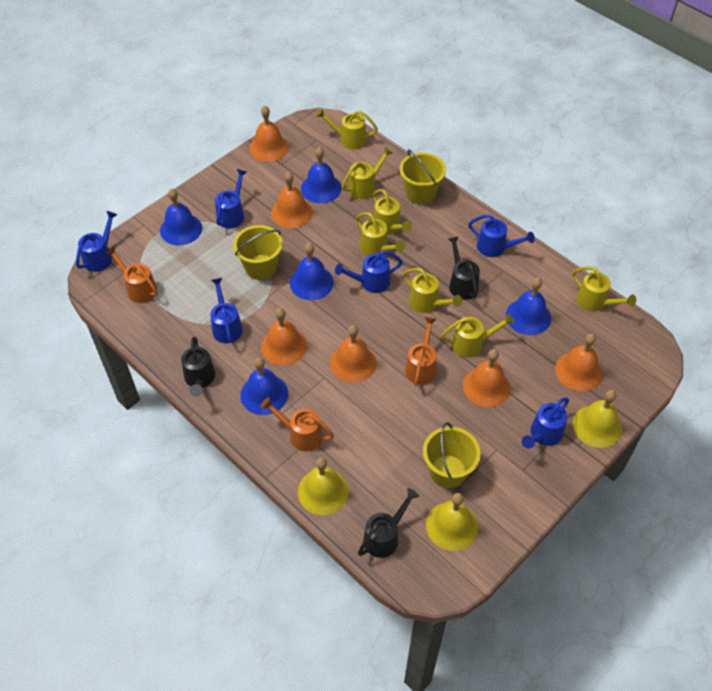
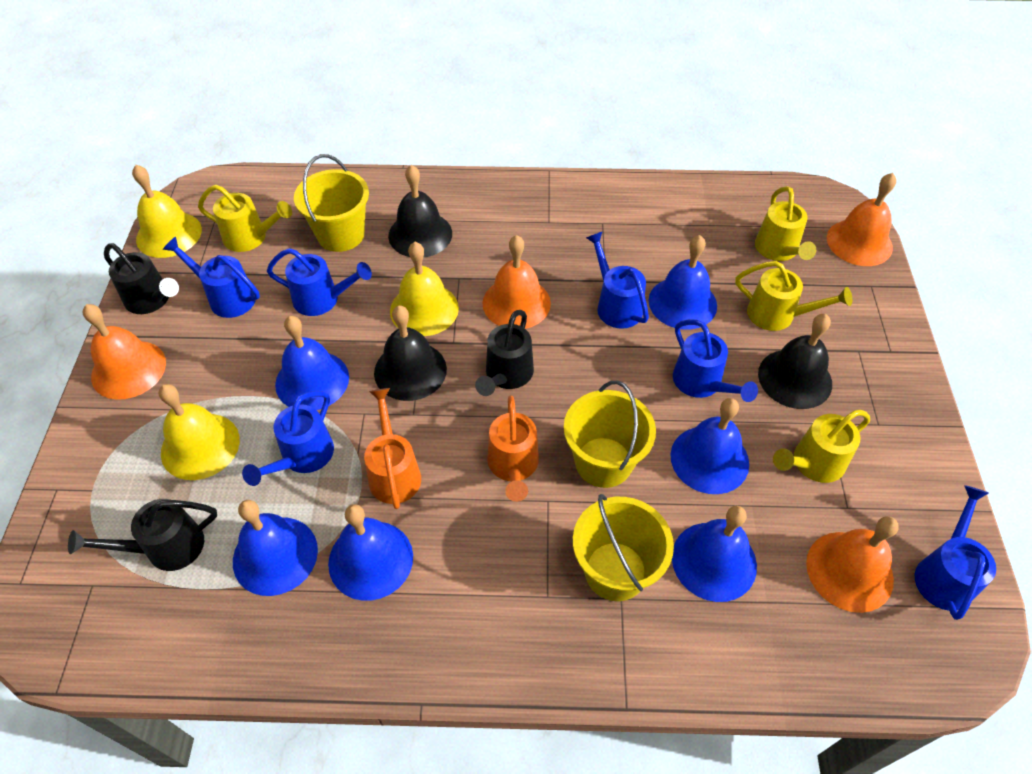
black bell: 0 -> 3
blue bell: 5 -> 6
orange bell: 6 -> 4
orange watering can: 3 -> 2
yellow watering can: 7 -> 4

